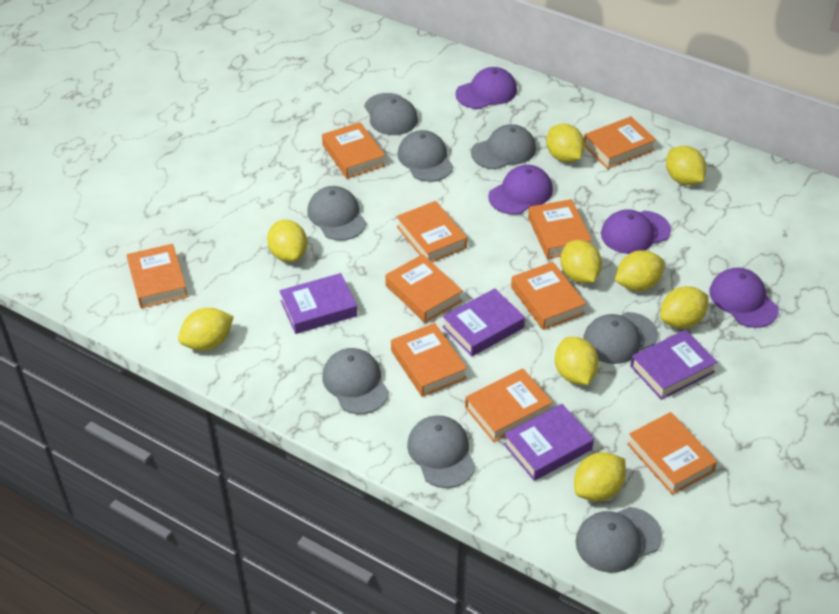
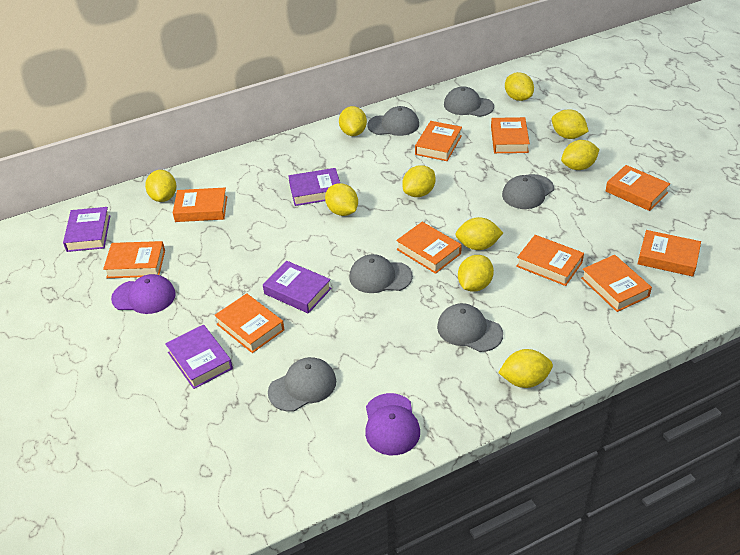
grey cap: 8 -> 6
purple cap: 4 -> 2
yellow lemon: 9 -> 10

